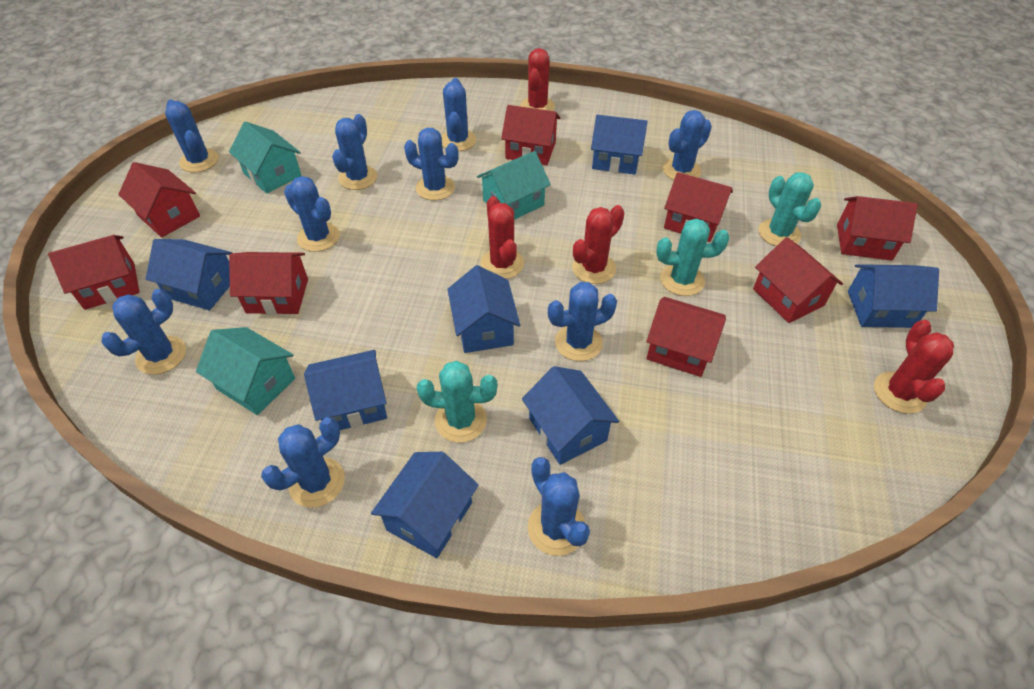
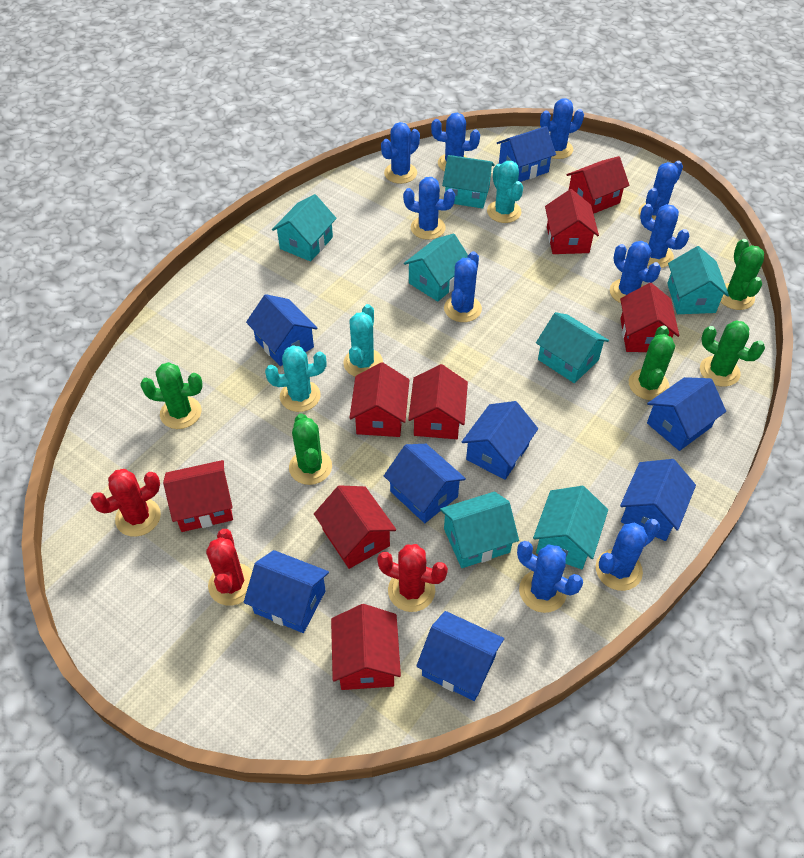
blue house: 7 -> 8
green cactus: 0 -> 5
red cactus: 4 -> 3
turquoise house: 3 -> 7

